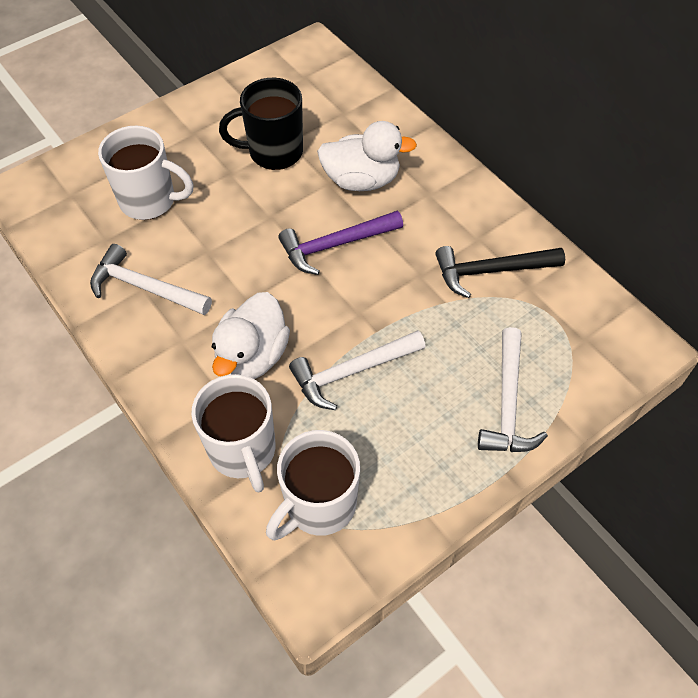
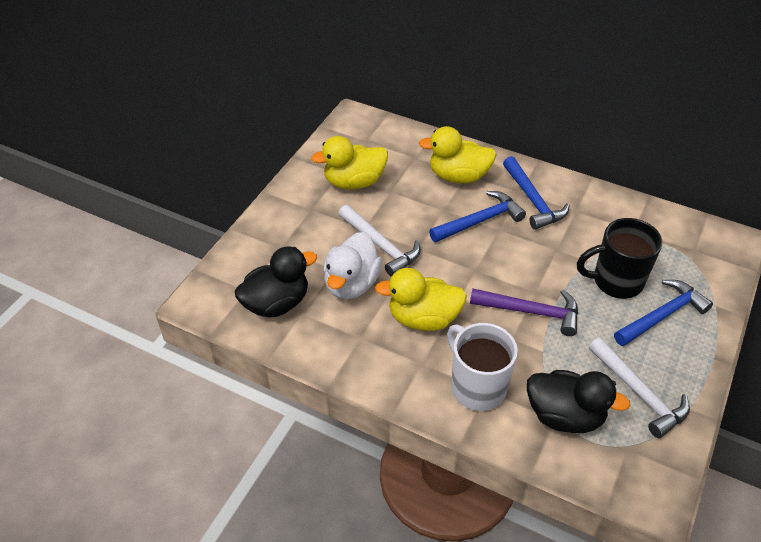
black duck: 0 -> 2
black hammer: 1 -> 0
blue hammer: 0 -> 3
white duck: 2 -> 1
white hammer: 3 -> 2
white mug: 3 -> 1
yellow duck: 0 -> 3

